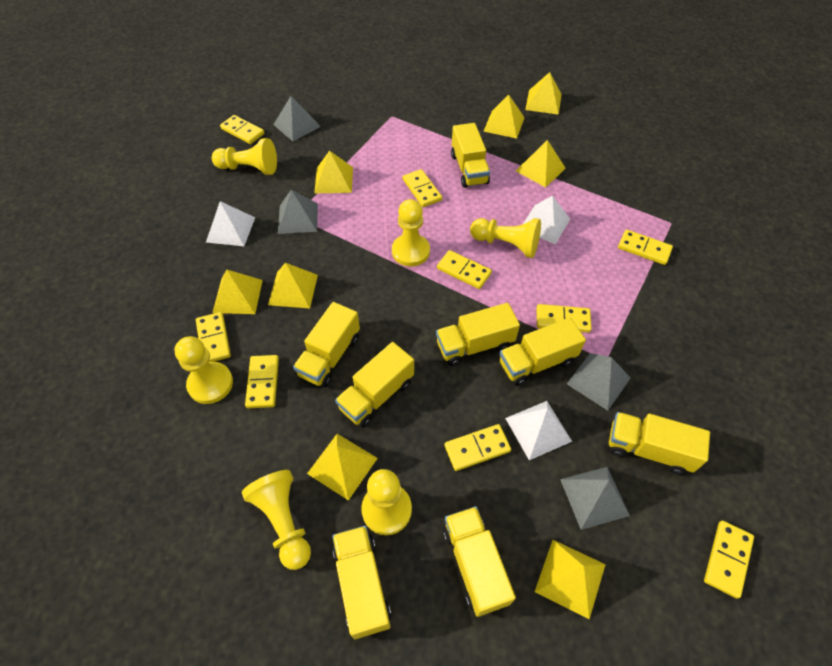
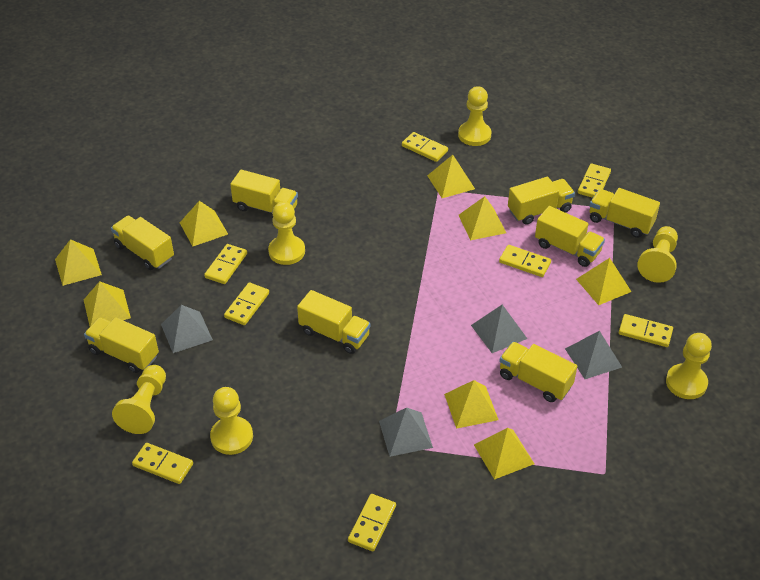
white pyramid: 3 -> 0
yellow domino: 9 -> 8

